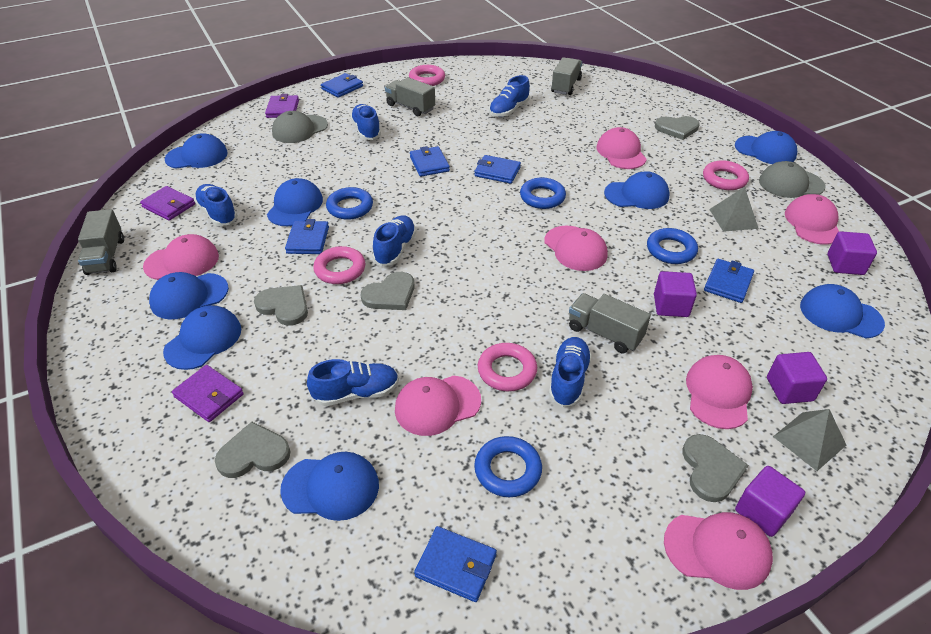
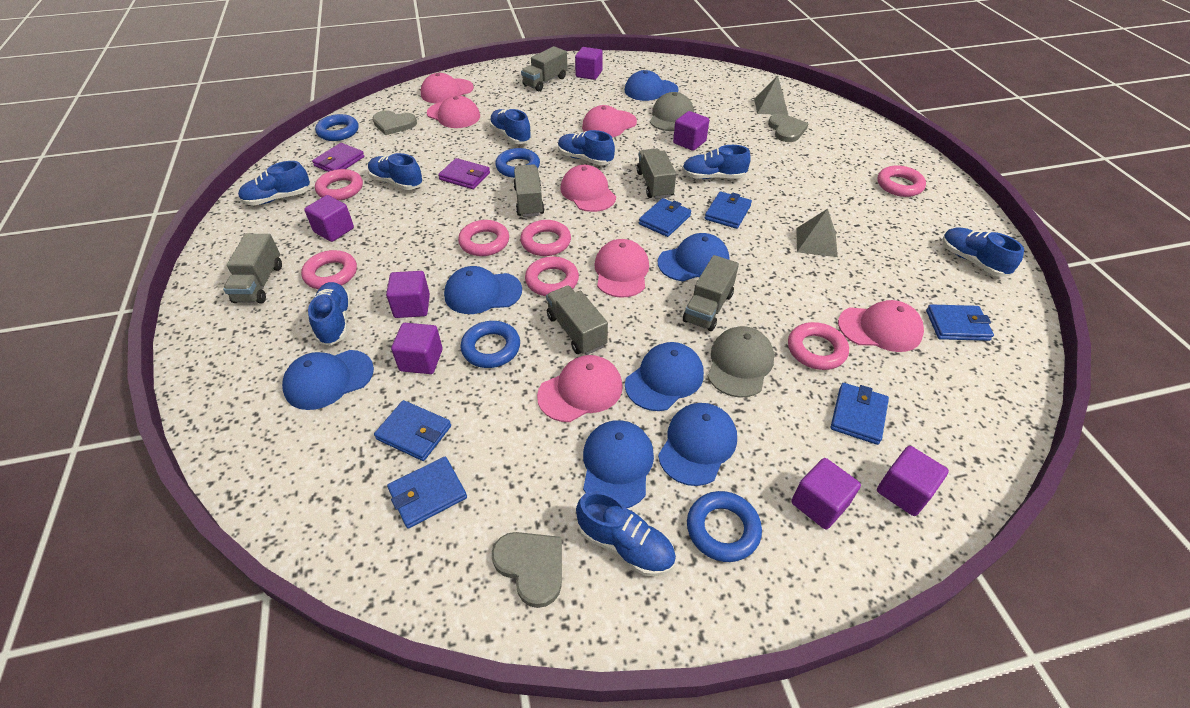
blue cap: 8 -> 7
blue shoe: 6 -> 8
grey heart: 5 -> 3
grey truck: 4 -> 6
pink ring: 4 -> 7
purple cube: 4 -> 7
purple wallet: 3 -> 2

